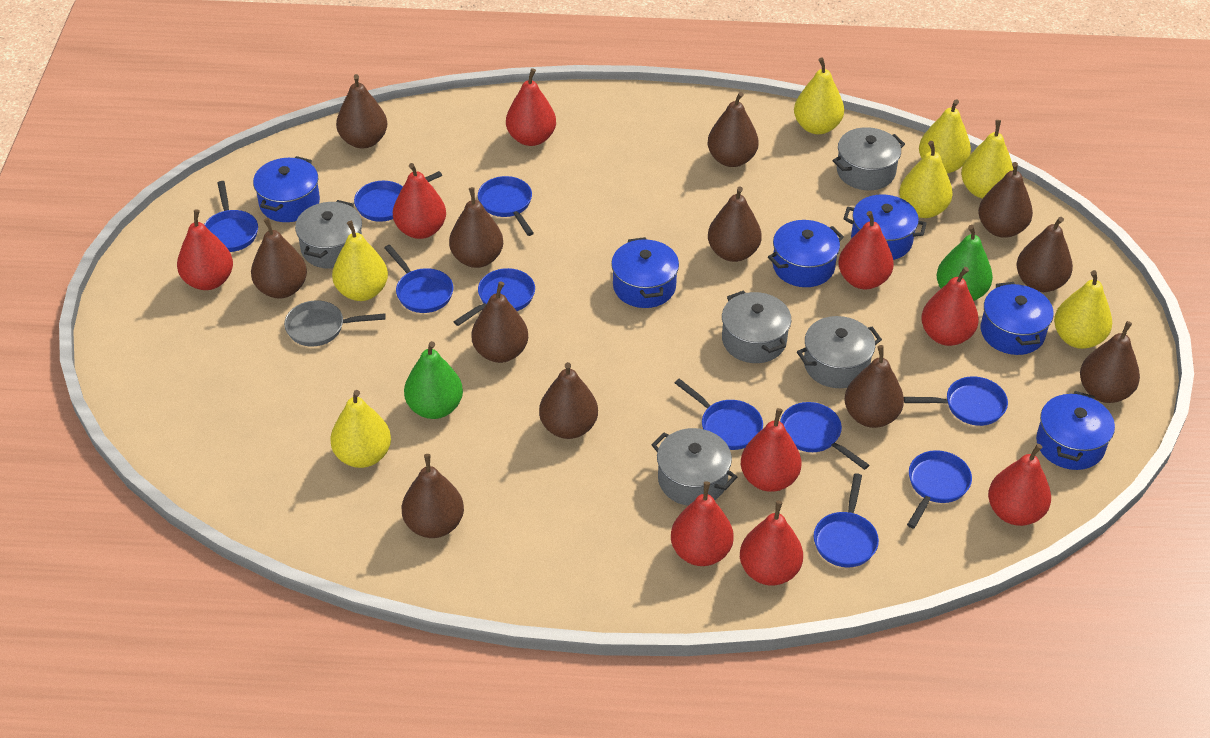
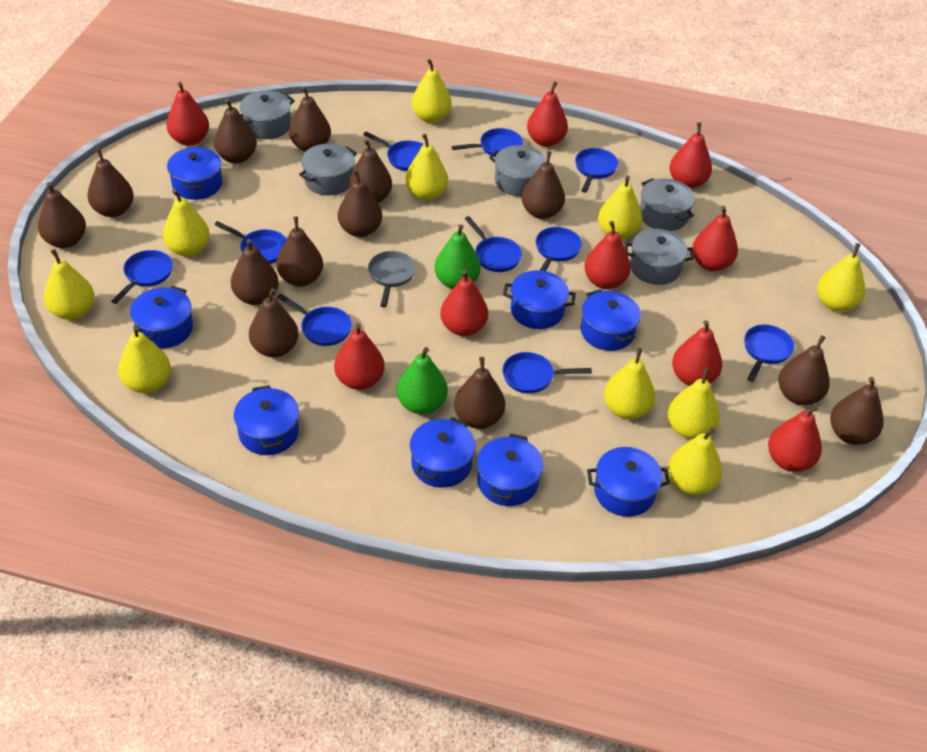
blue pot: 6 -> 8
brown pear: 12 -> 13
yellow pear: 7 -> 10

